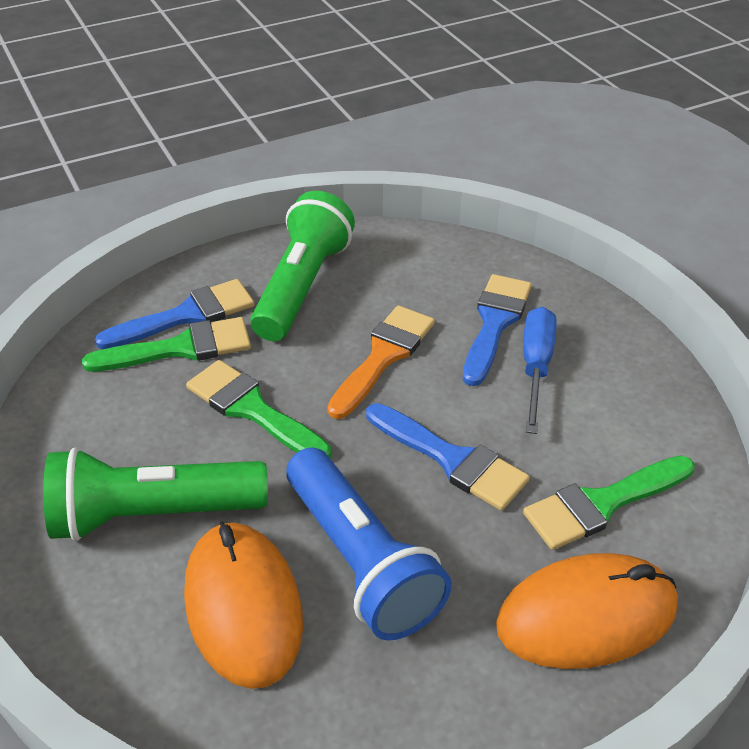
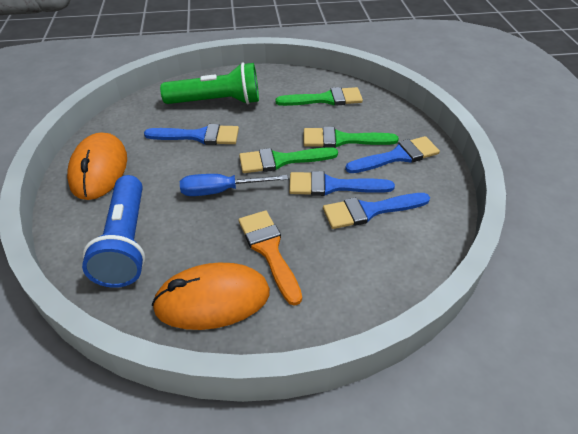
blue brush: 3 -> 4
green flashlight: 2 -> 1

